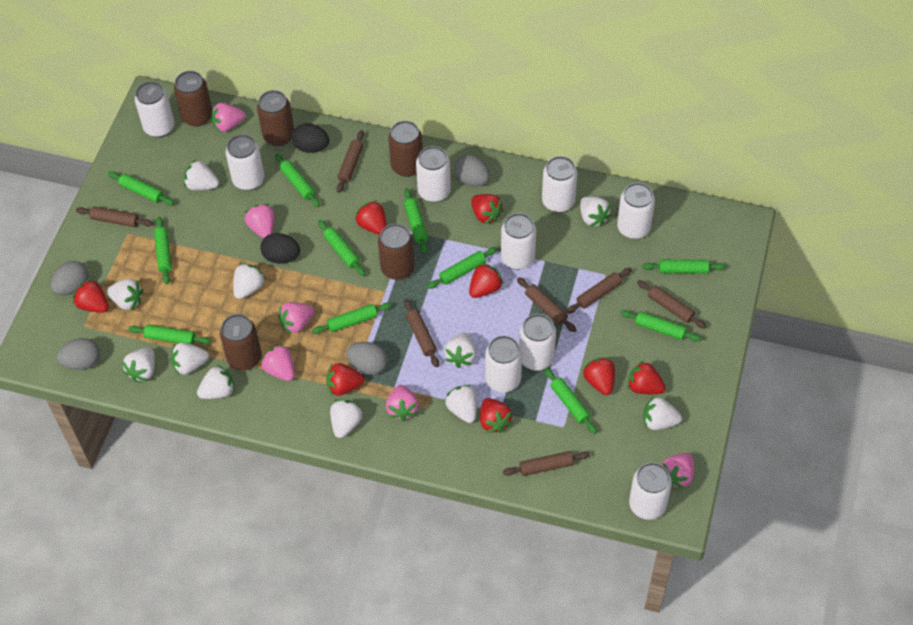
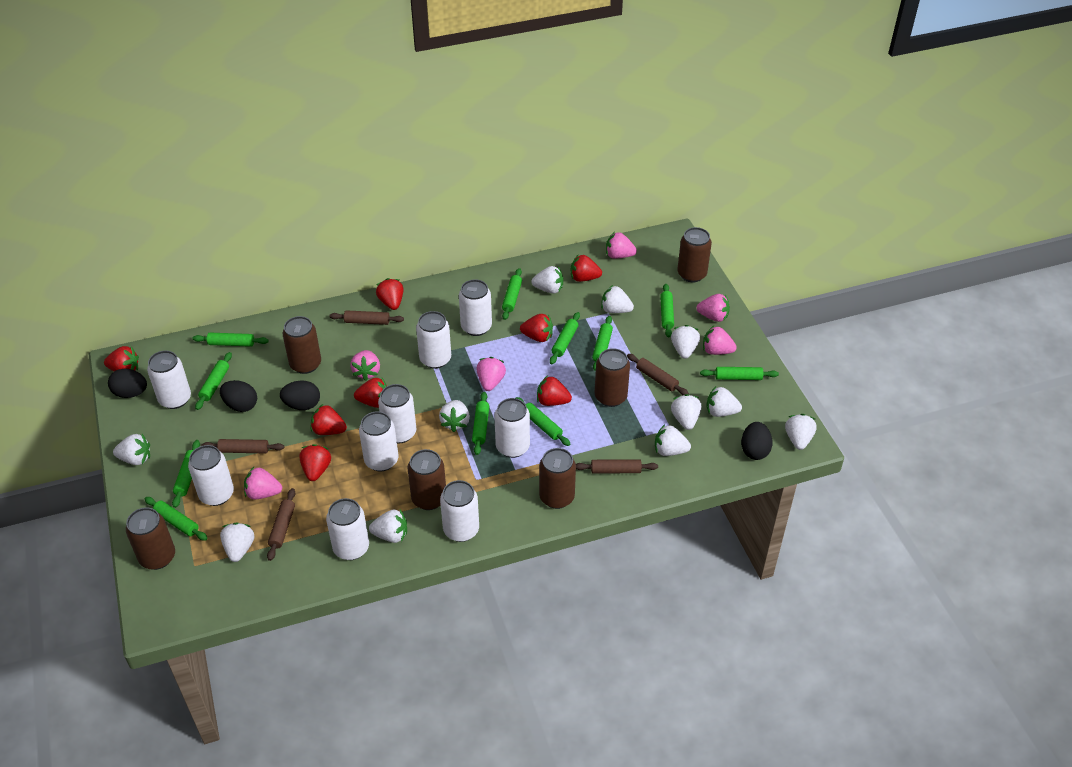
black egg: 2 -> 4
brown can: 5 -> 6
brown rolling pin: 7 -> 5
grey egg: 4 -> 0

